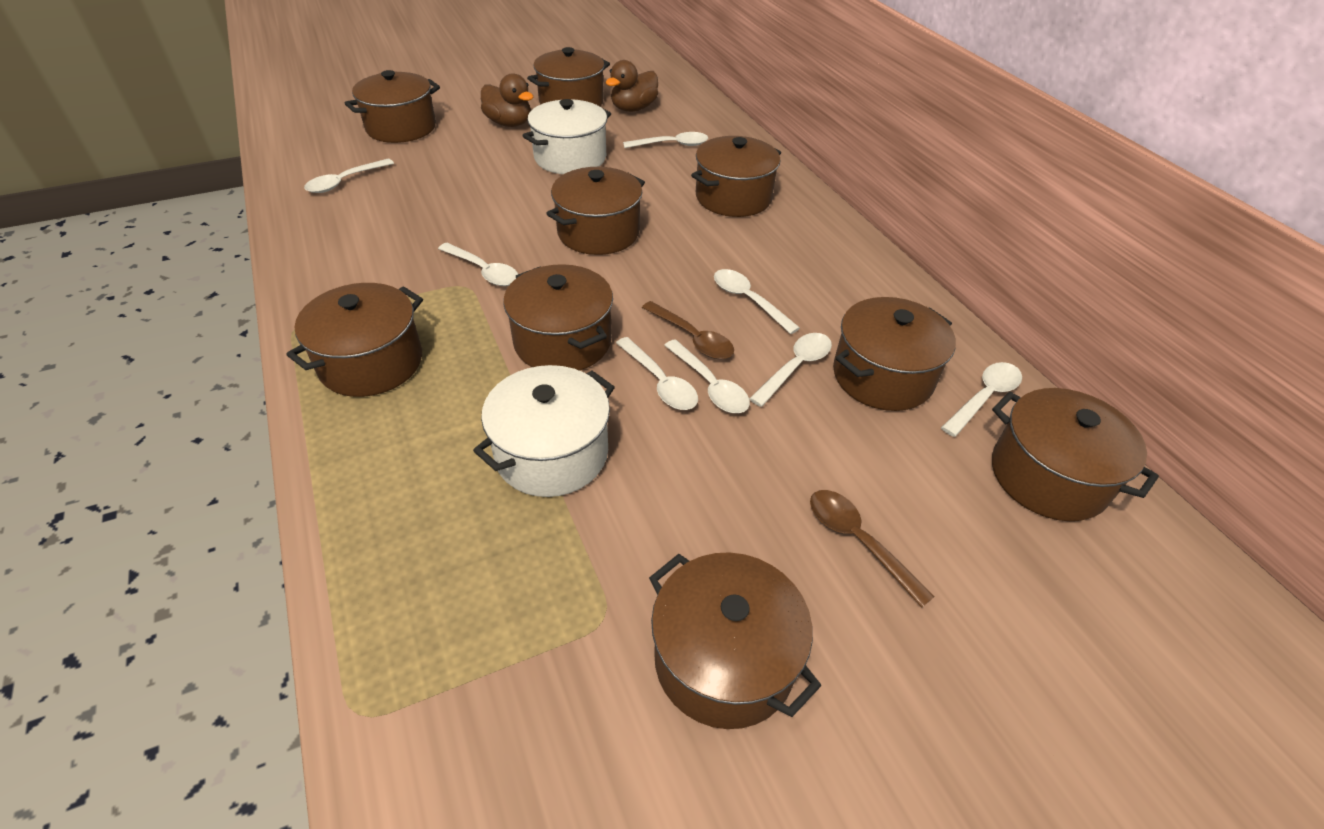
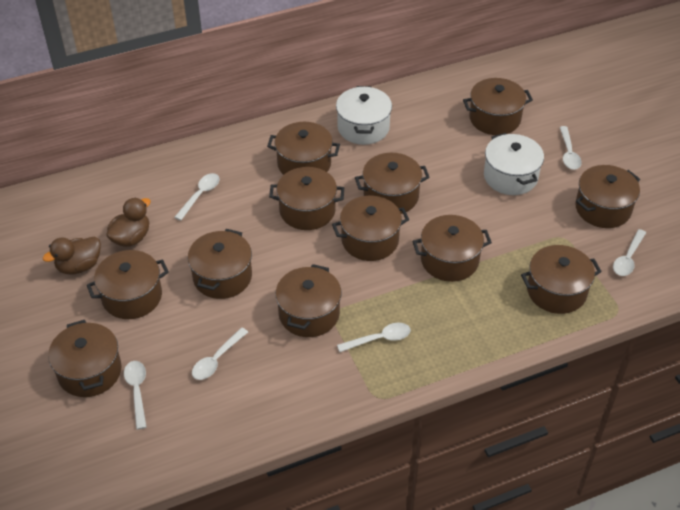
brown pot: 9 -> 12
brown spoon: 2 -> 0
white spoon: 8 -> 6

